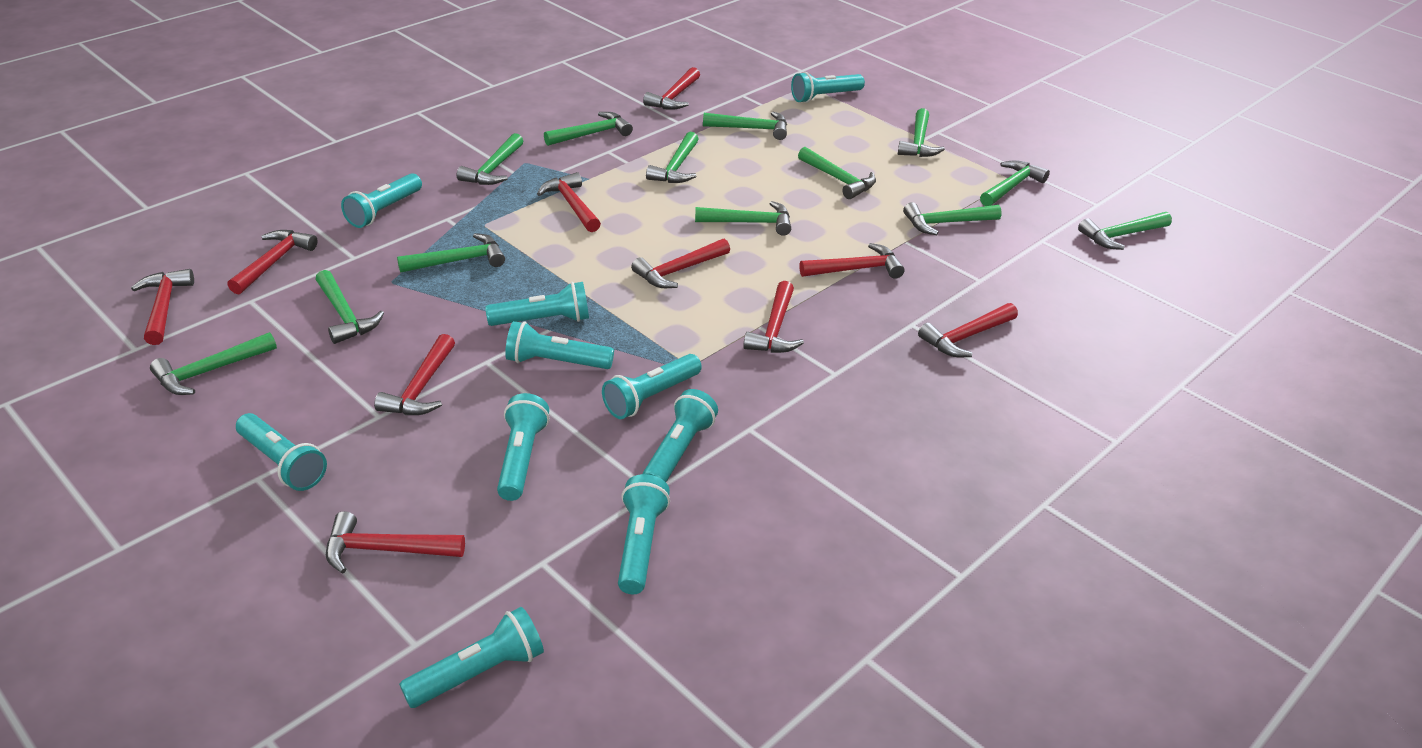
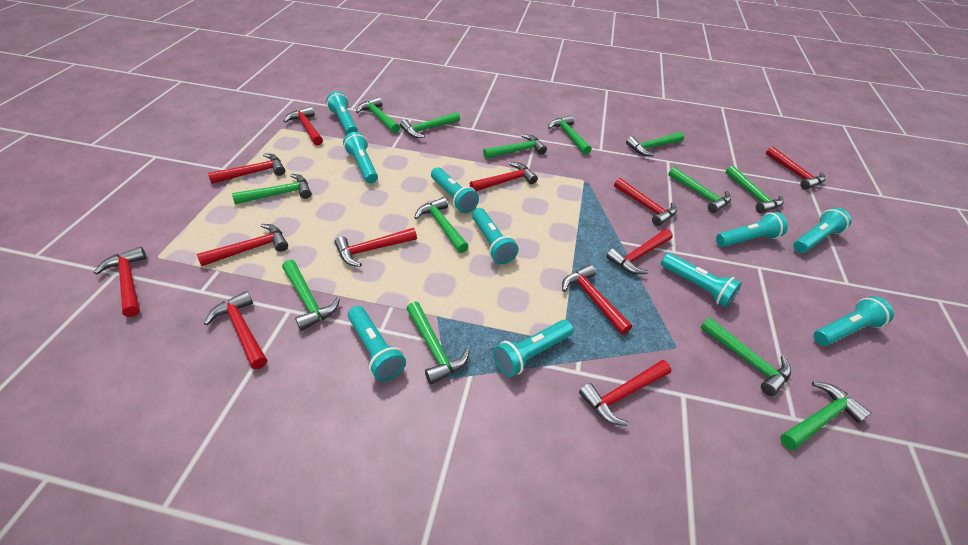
red hammer: 10 -> 12

